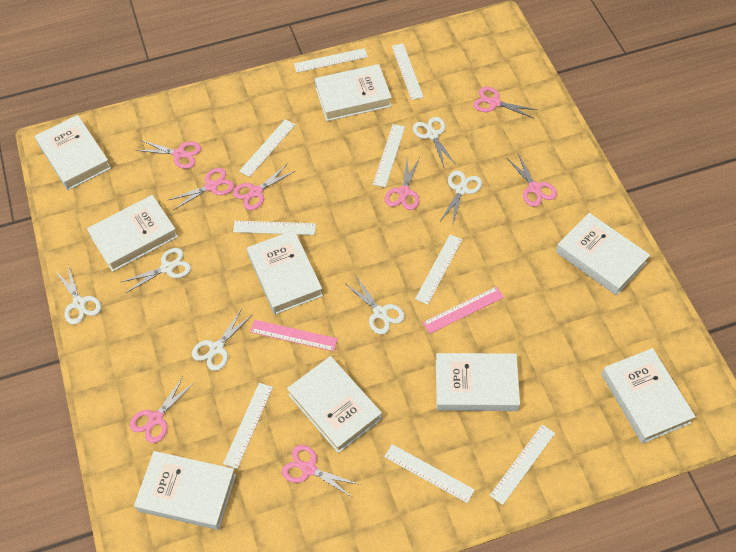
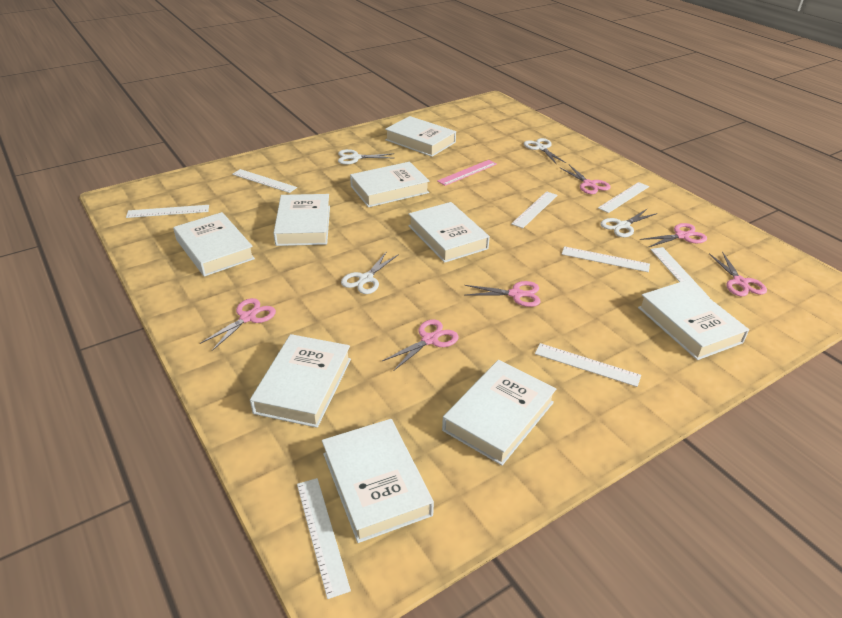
pink ruler: 2 -> 1
pink scissors: 8 -> 6
white ruler: 9 -> 8
white scissors: 6 -> 4

